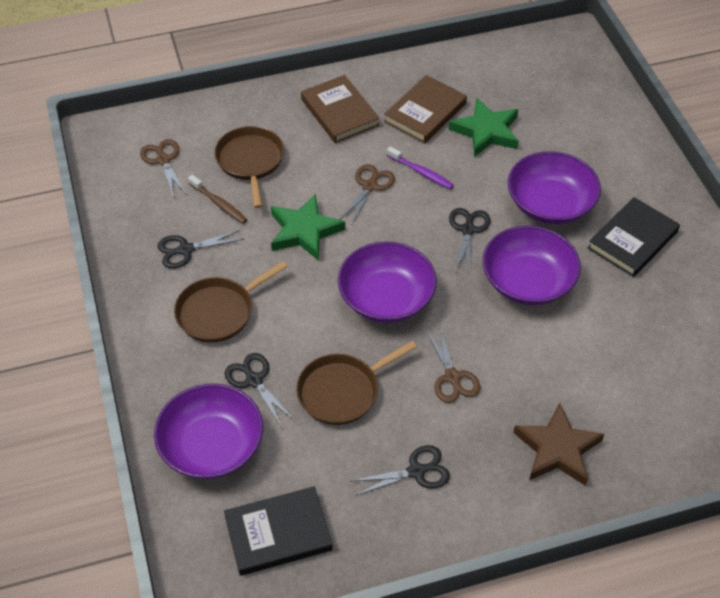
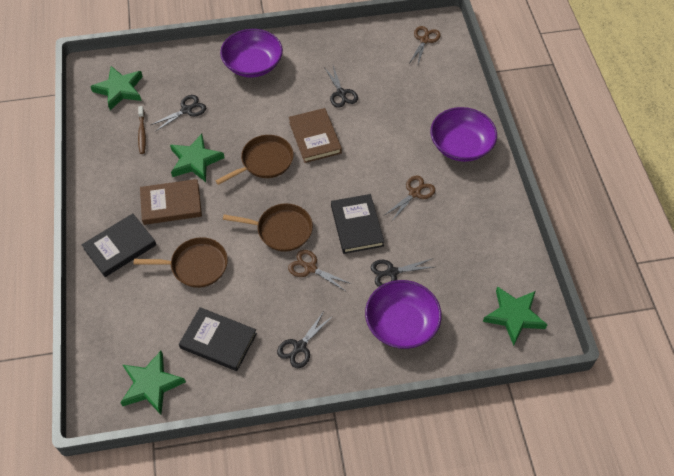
black book: 2 -> 3
brown star: 1 -> 0
green star: 2 -> 4
purple bowl: 4 -> 3
purple toothbrush: 1 -> 0

